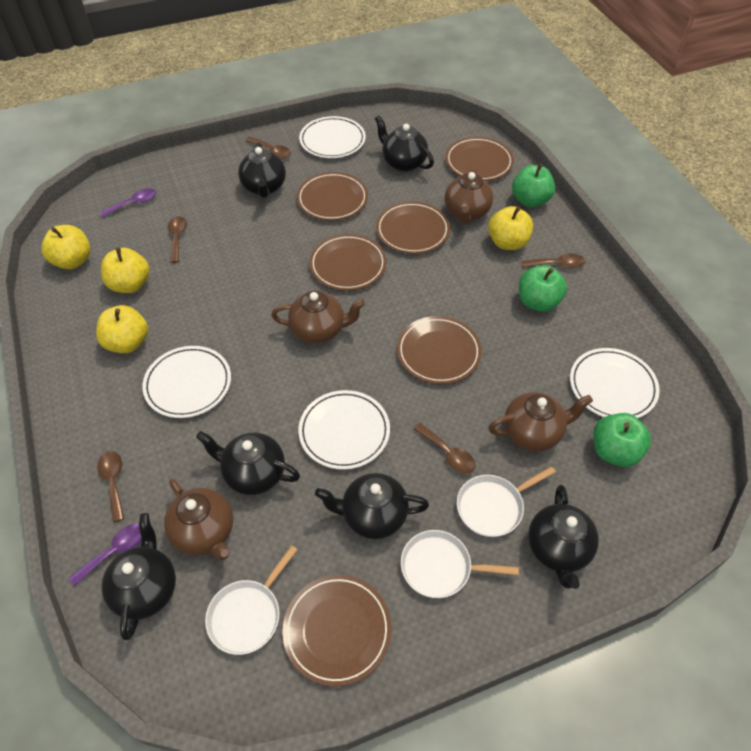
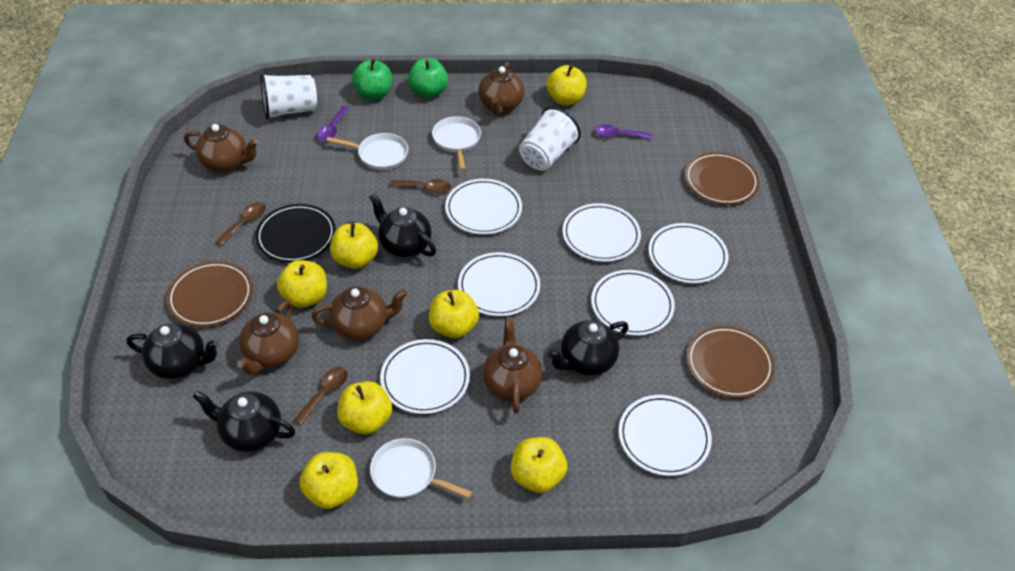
black plate: 0 -> 1
black teapot: 6 -> 4
brown plate: 6 -> 3
brown spoon: 5 -> 3
brown teapot: 4 -> 5
green apple: 3 -> 2
white cup: 0 -> 2
white plate: 4 -> 7
yellow apple: 4 -> 7

